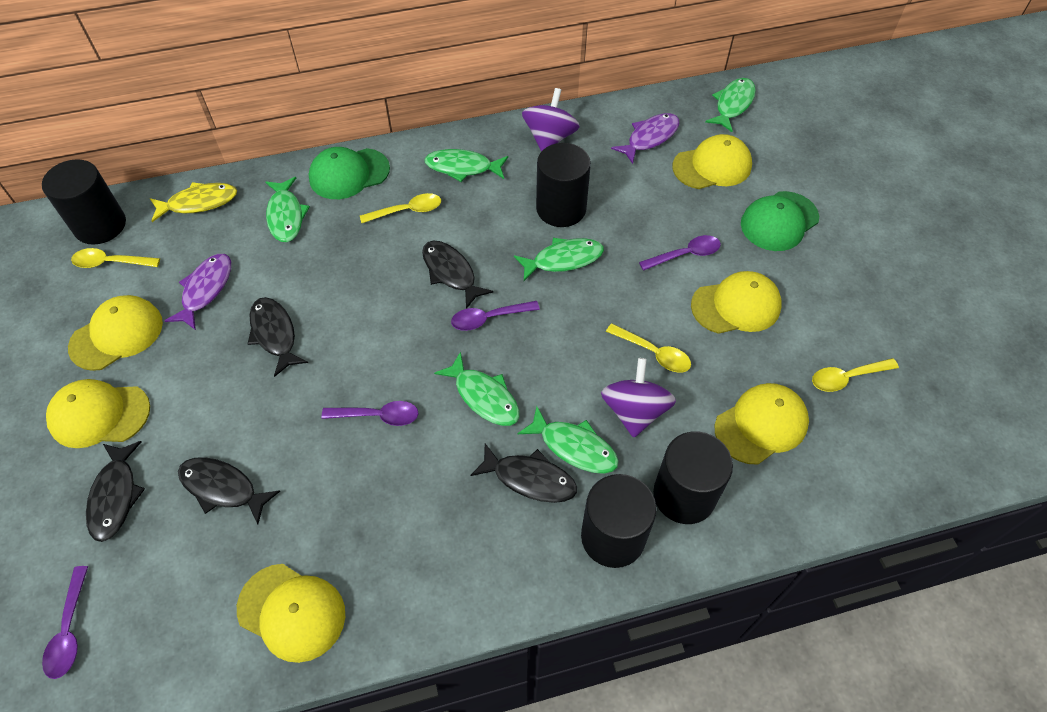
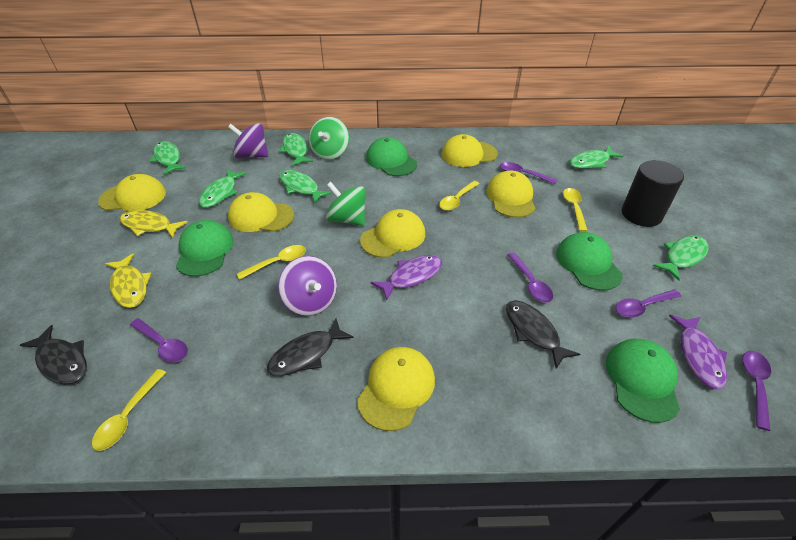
black cylinder: 4 -> 1
black fish: 5 -> 3
green cap: 2 -> 4
green spinning top: 0 -> 2
purple spoon: 4 -> 5
yellow fish: 1 -> 2

